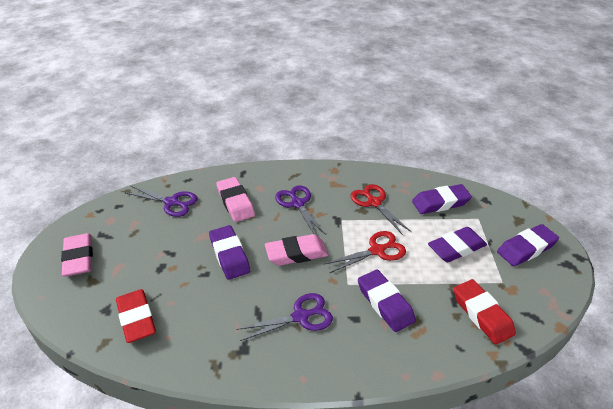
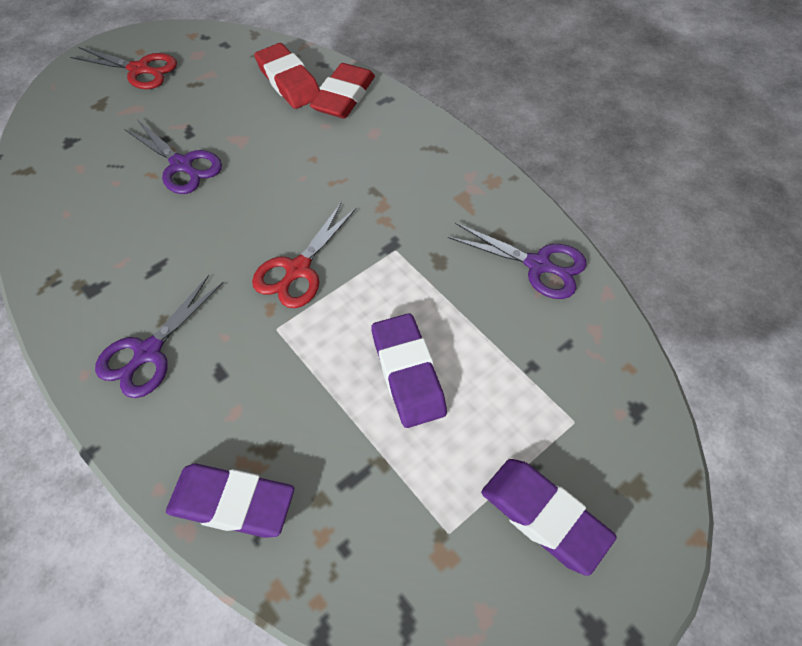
pink eraser: 3 -> 0
purple eraser: 5 -> 3

